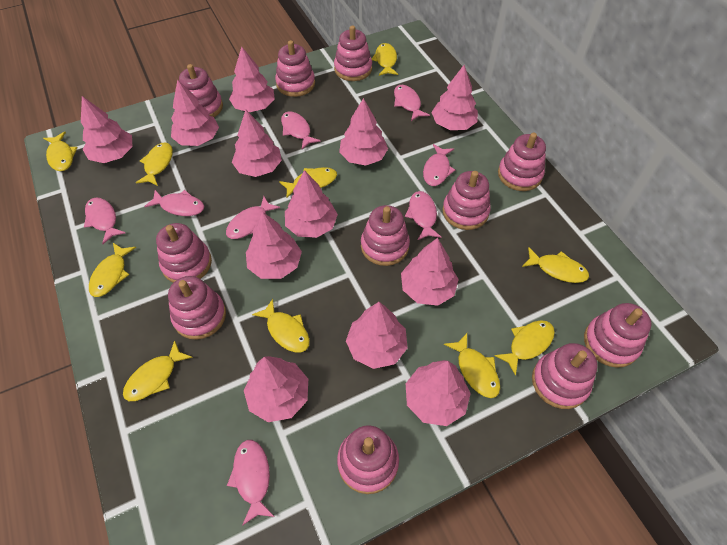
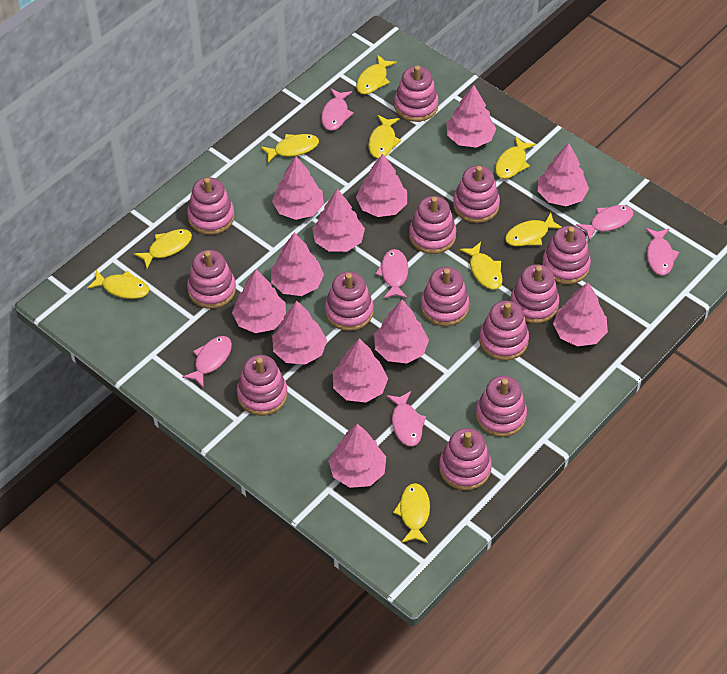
pink fish: 8 -> 6
pink stacking toy: 11 -> 13
yellow fish: 10 -> 9

